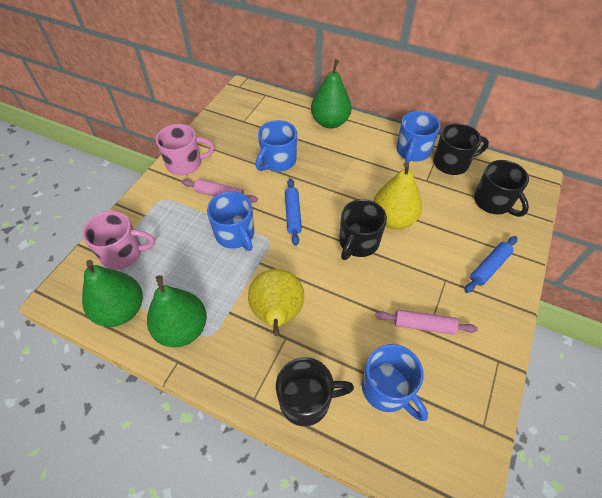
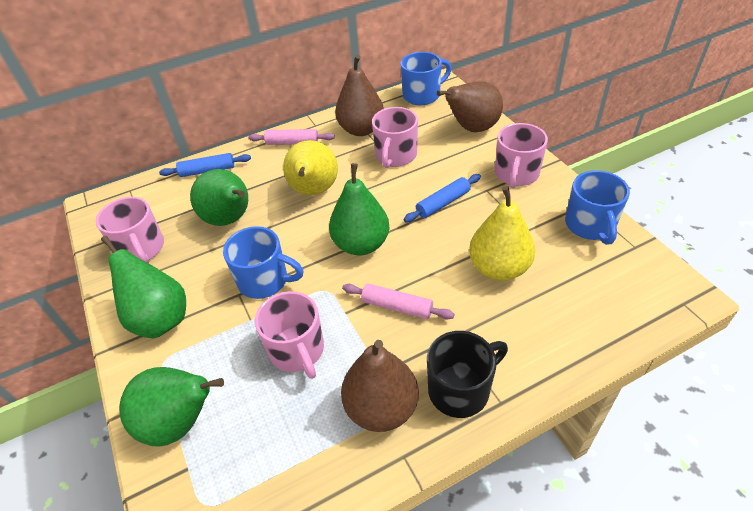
black mug: 4 -> 1
blue mug: 4 -> 3
brown pear: 0 -> 3
green pear: 3 -> 4
pink mug: 2 -> 4

